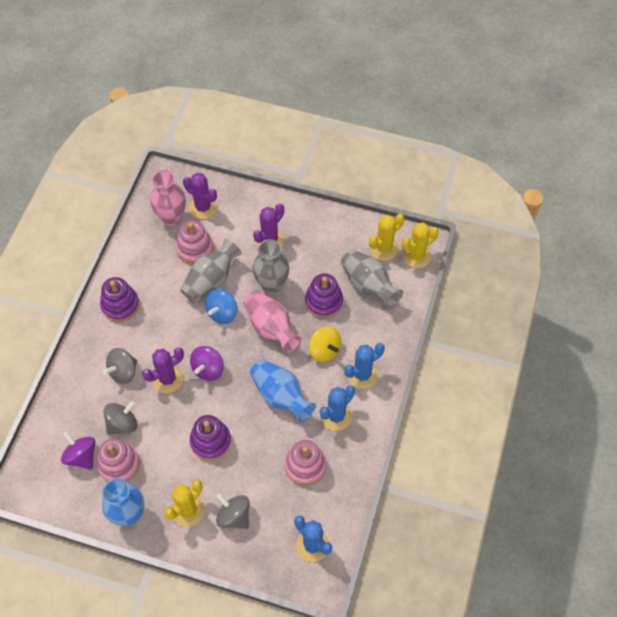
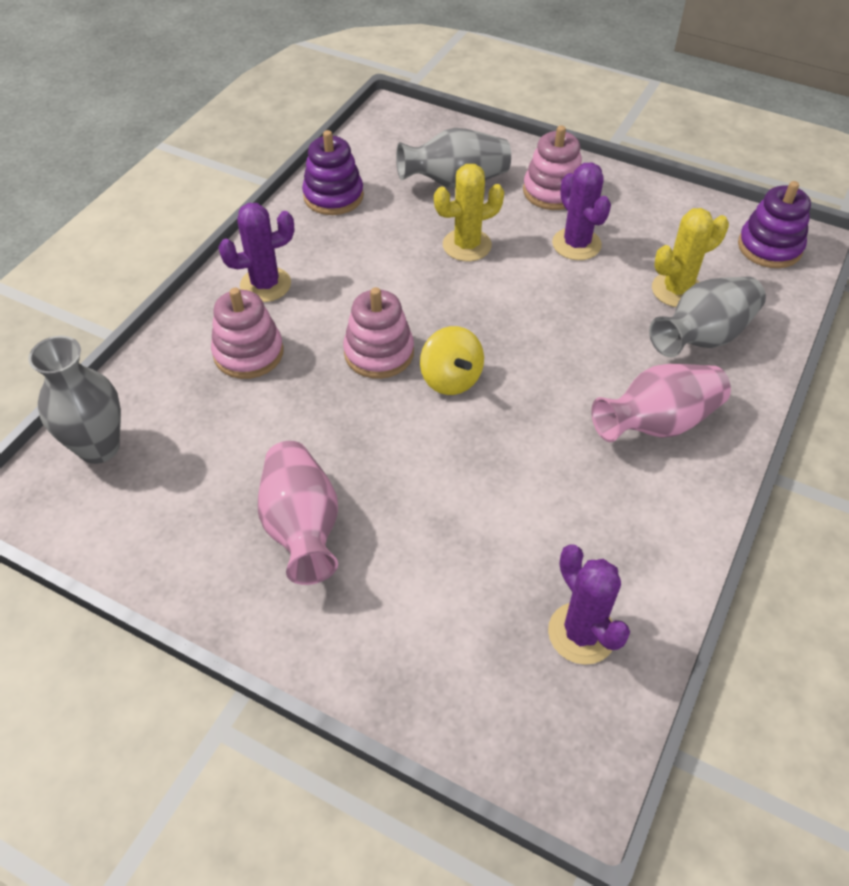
blue cactus: 3 -> 0
blue spinning top: 1 -> 0
blue vase: 2 -> 0
grey spinning top: 3 -> 0
purple spinning top: 2 -> 0
purple stacking toy: 3 -> 2
yellow cactus: 3 -> 2

